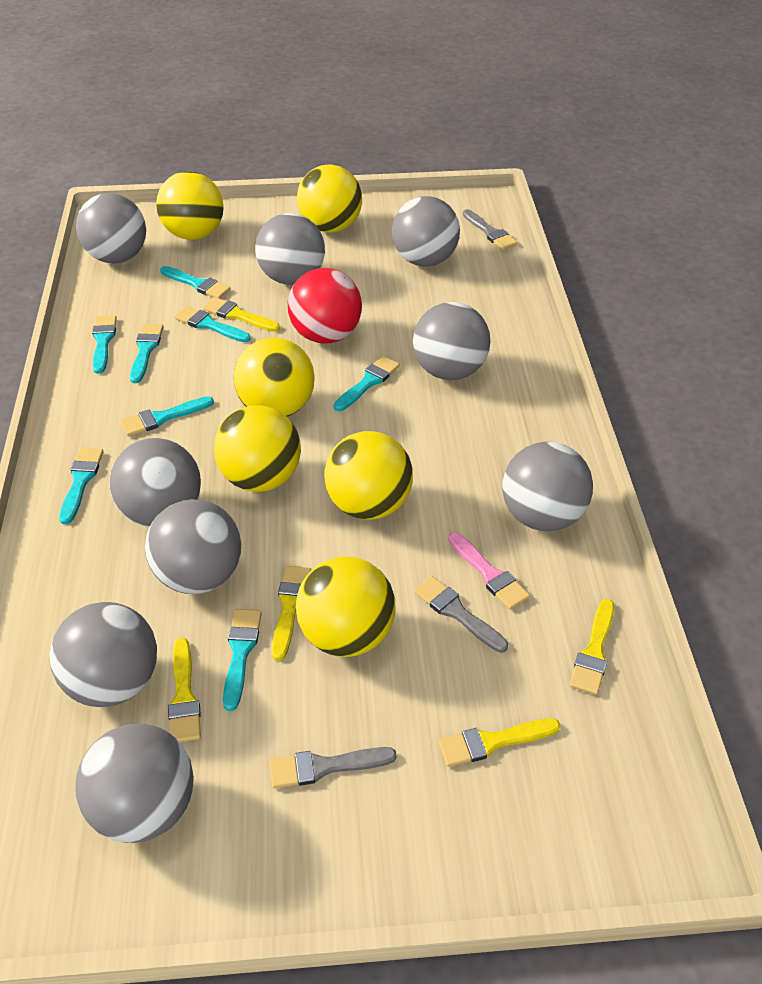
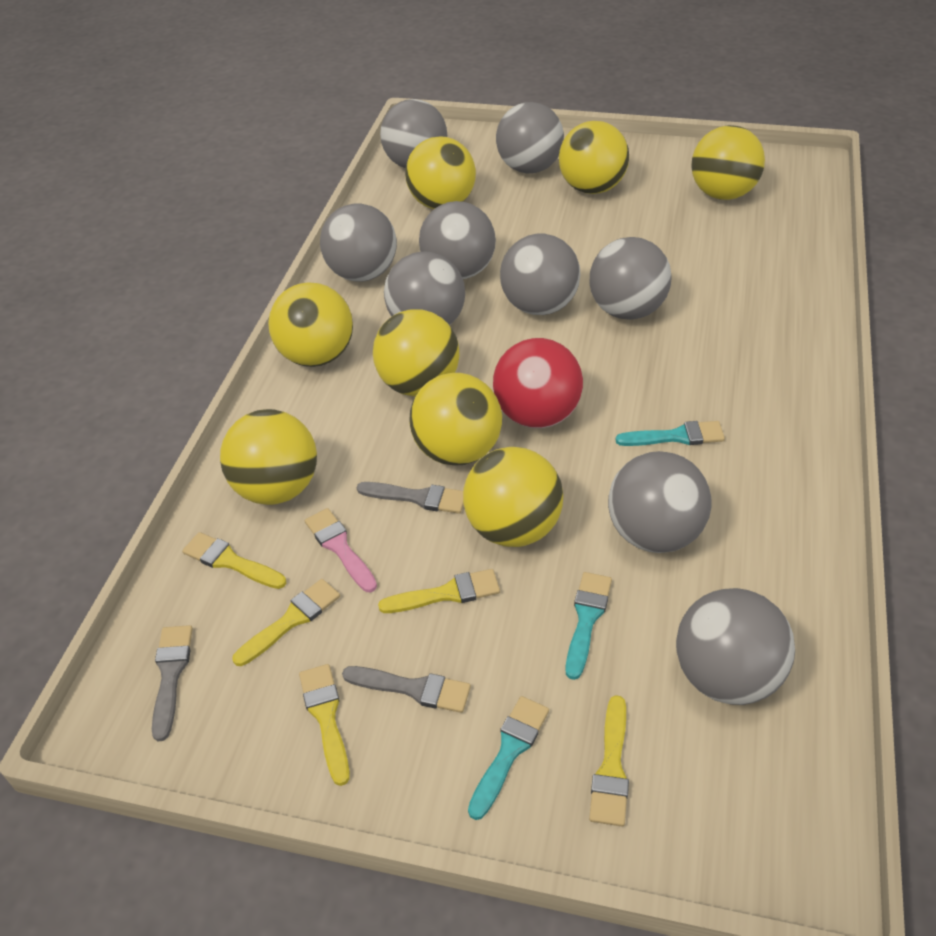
turquoise brush: 8 -> 3
yellow ball: 6 -> 8

